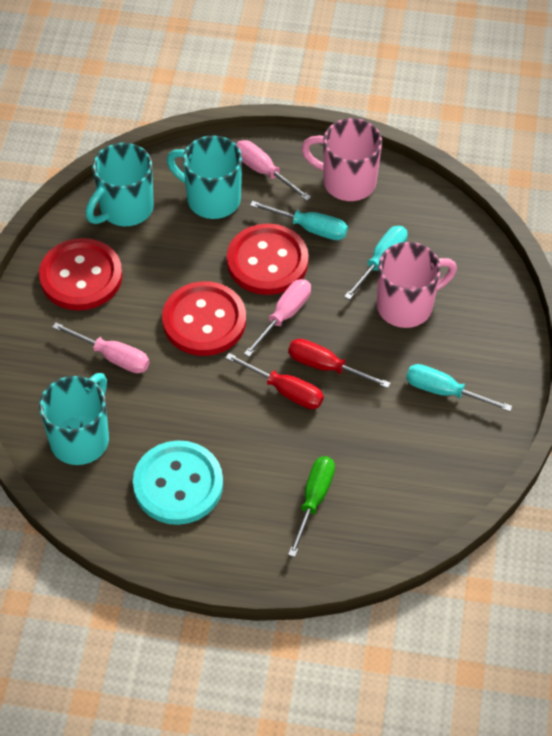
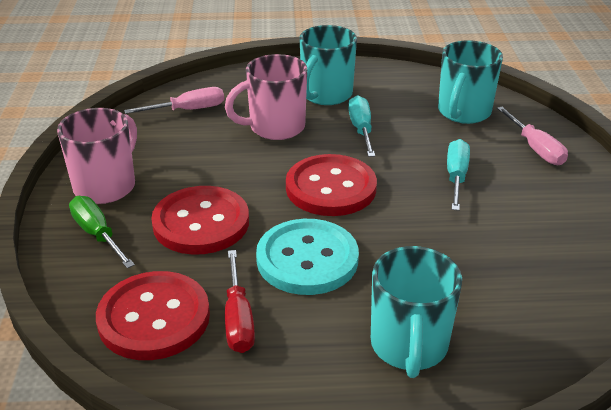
pink screwdriver: 3 -> 2
red screwdriver: 2 -> 1
turquoise screwdriver: 3 -> 2

